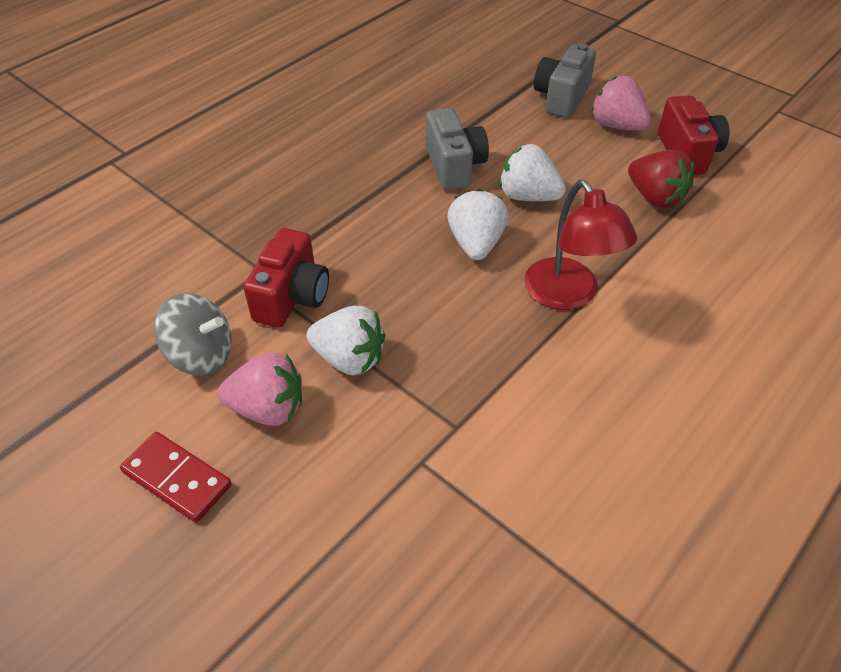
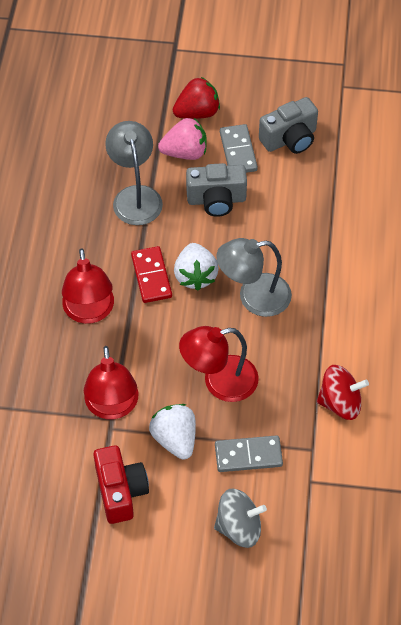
grey domino: 0 -> 2
grey lamp: 0 -> 2
pink strawberry: 2 -> 1
red camera: 2 -> 1
red lamp: 1 -> 3
red spinning top: 0 -> 1
white strawberry: 3 -> 2

